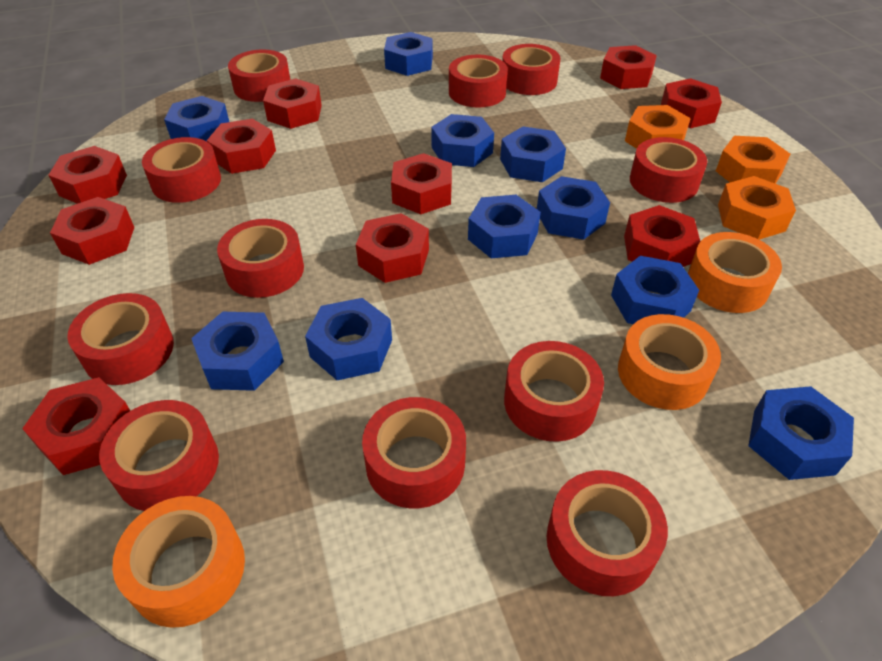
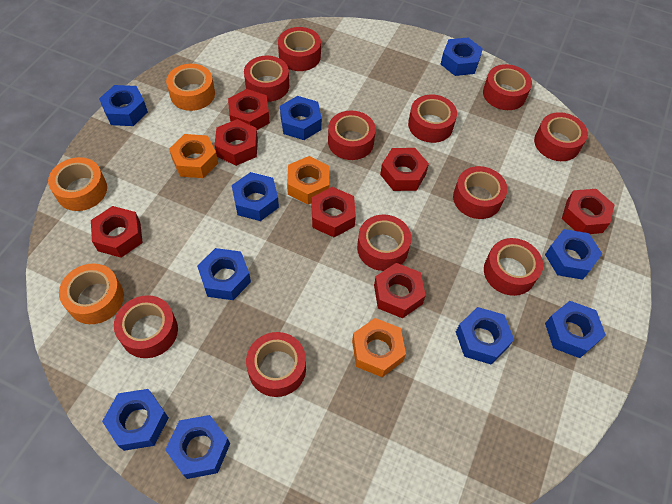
red nut: 10 -> 7

